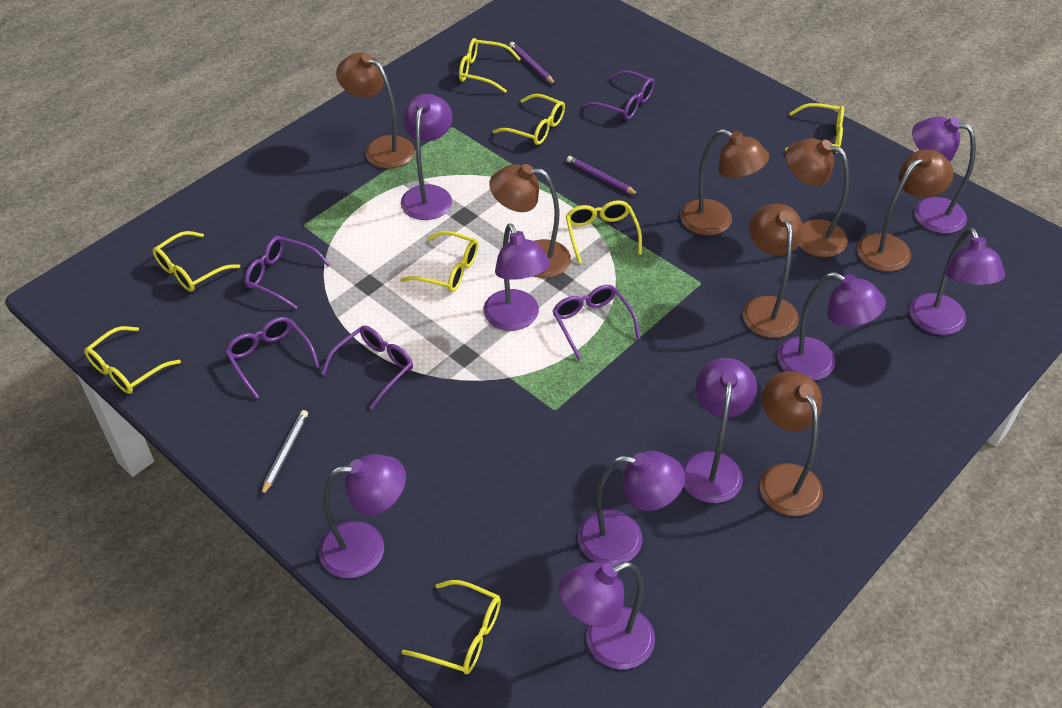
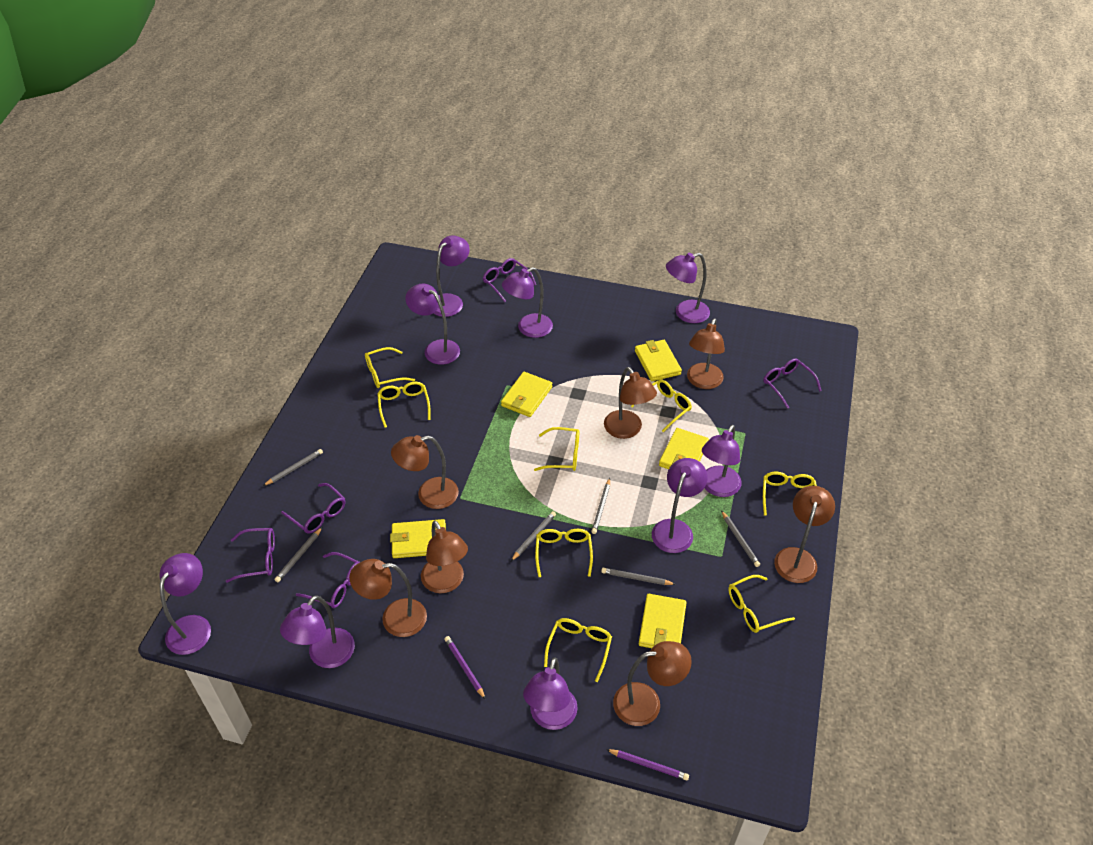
grey pencil: 1 -> 6
yellow wallet: 0 -> 5

